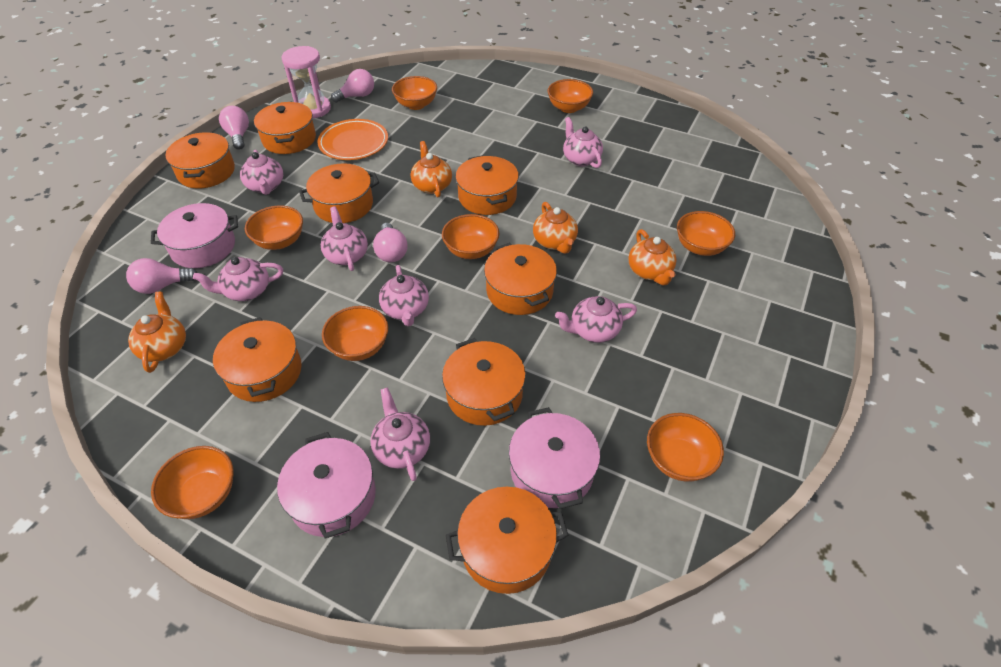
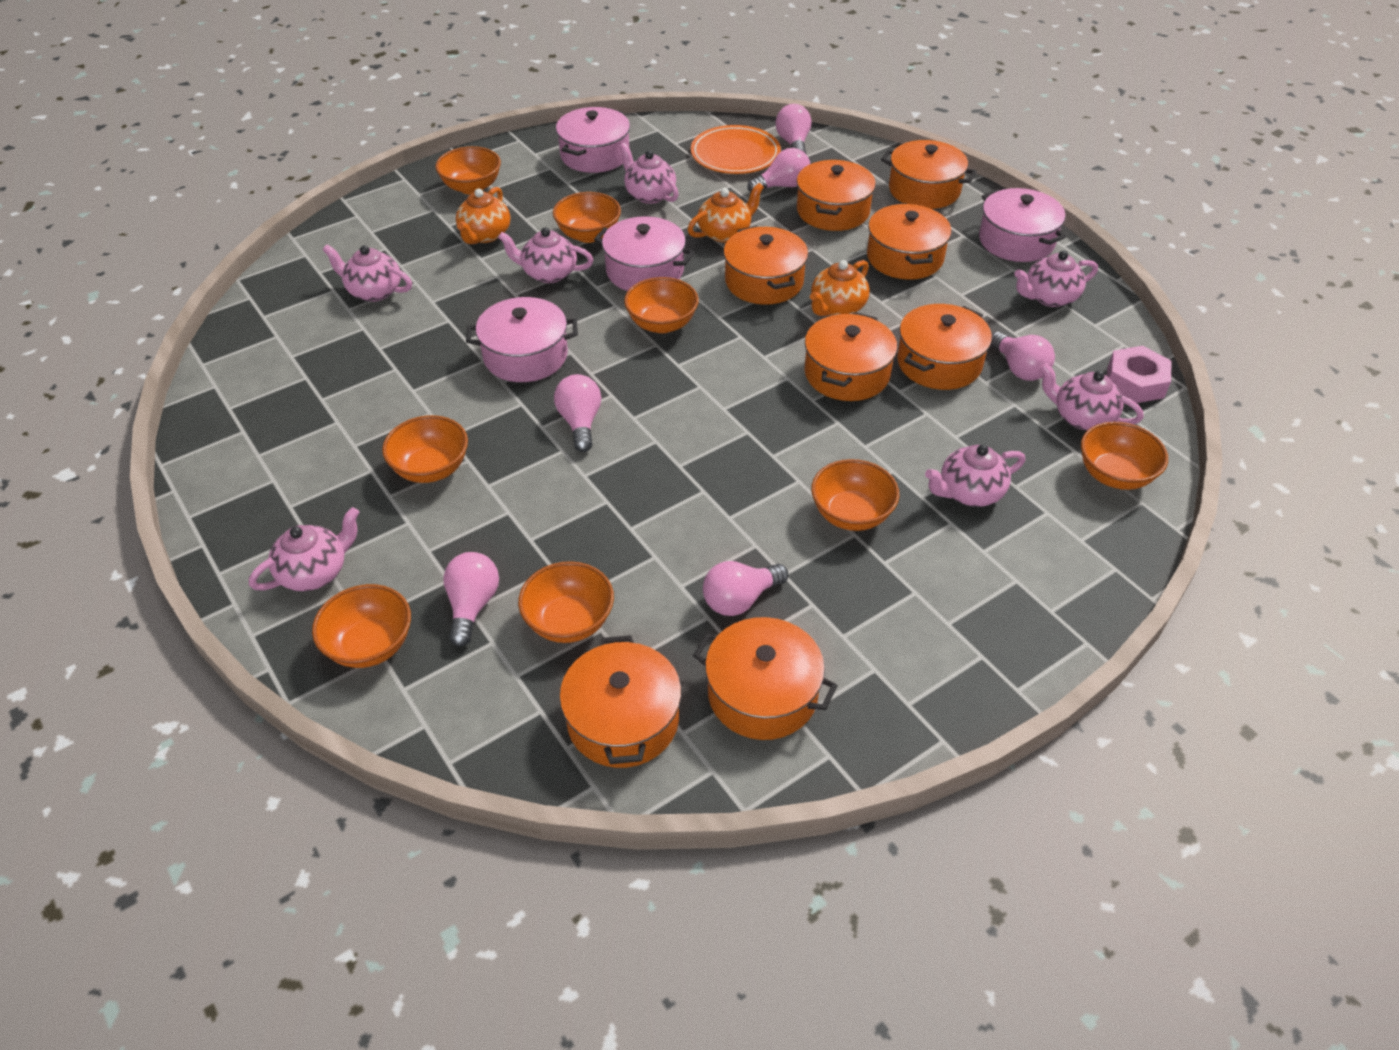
orange teapot: 4 -> 3
pink hourglass: 1 -> 0
pink light bulb: 4 -> 6
pink nut: 0 -> 1
pink pot: 3 -> 4

